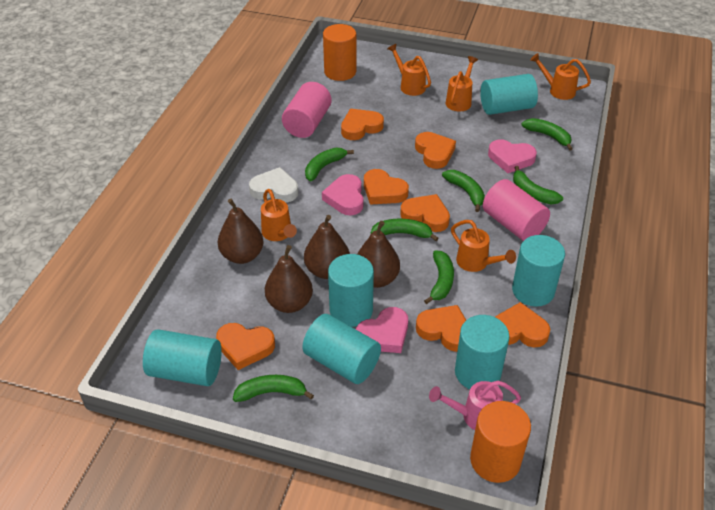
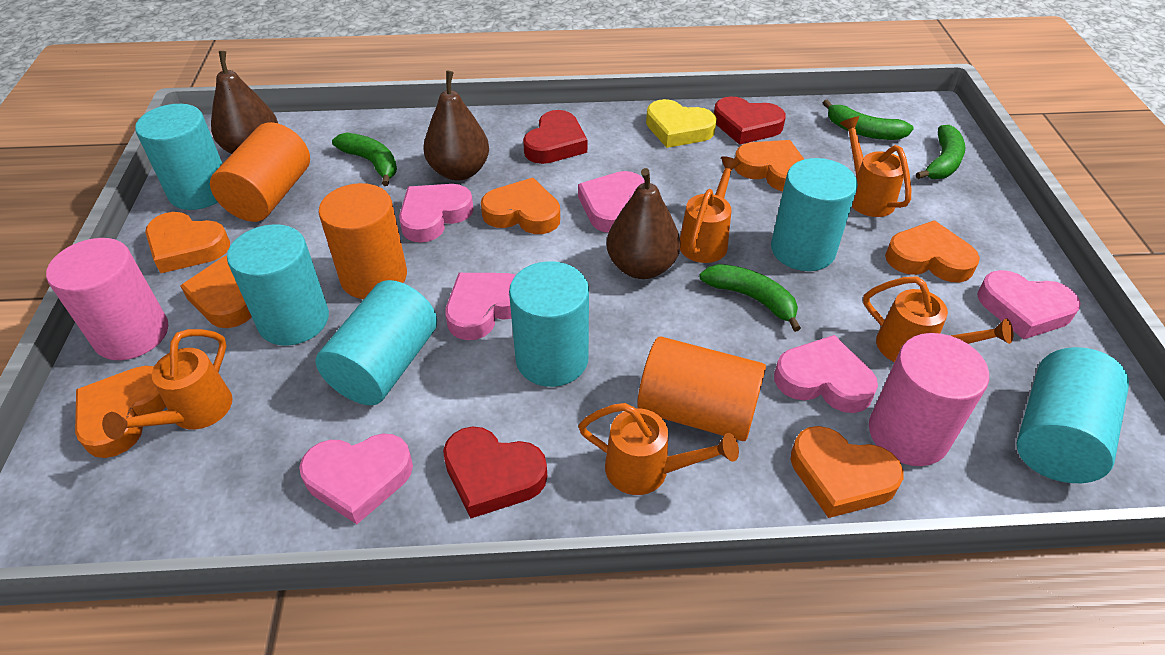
brown pear: 4 -> 3
green banana: 7 -> 4
orange cylinder: 2 -> 3
pink heart: 3 -> 6
pink watering can: 1 -> 0
red heart: 0 -> 3
white heart: 1 -> 0
yellow heart: 0 -> 1

